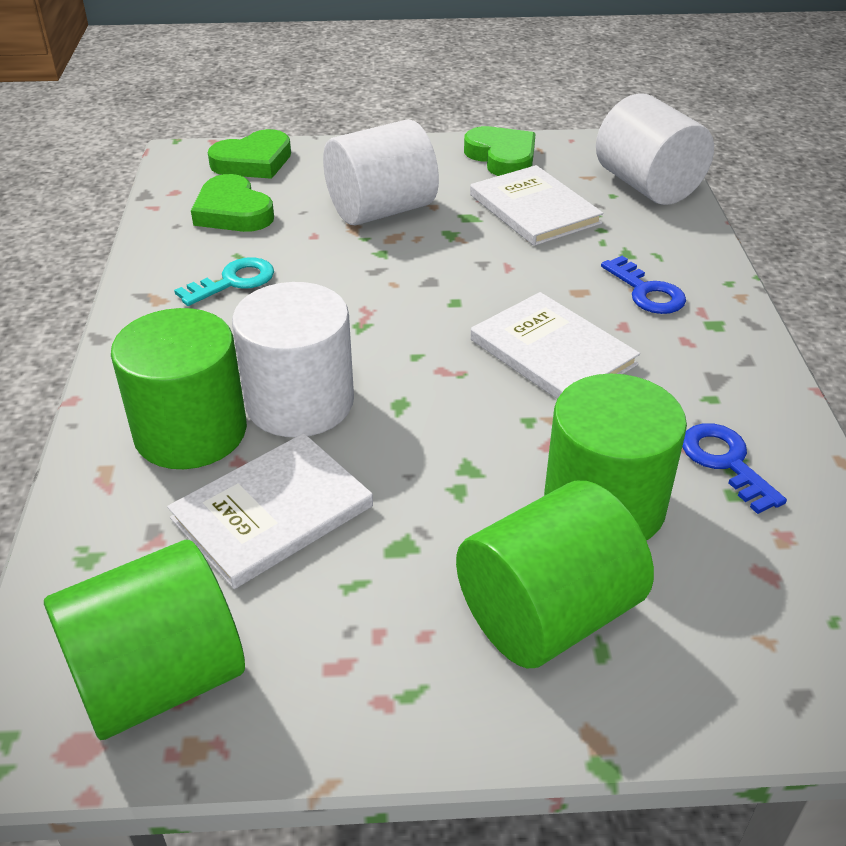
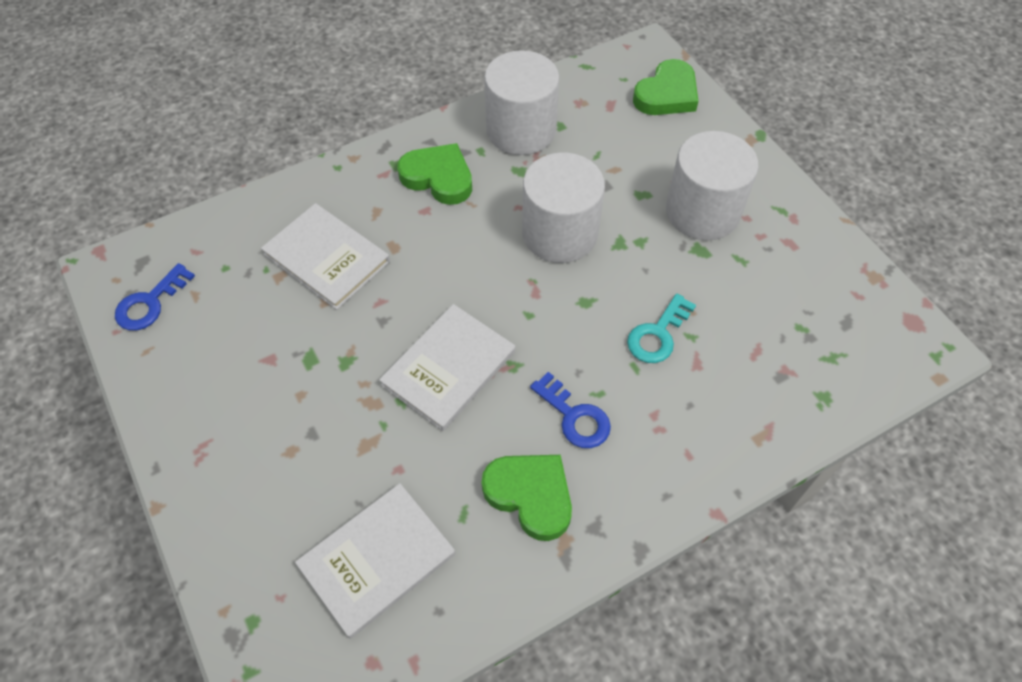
green cylinder: 4 -> 0

